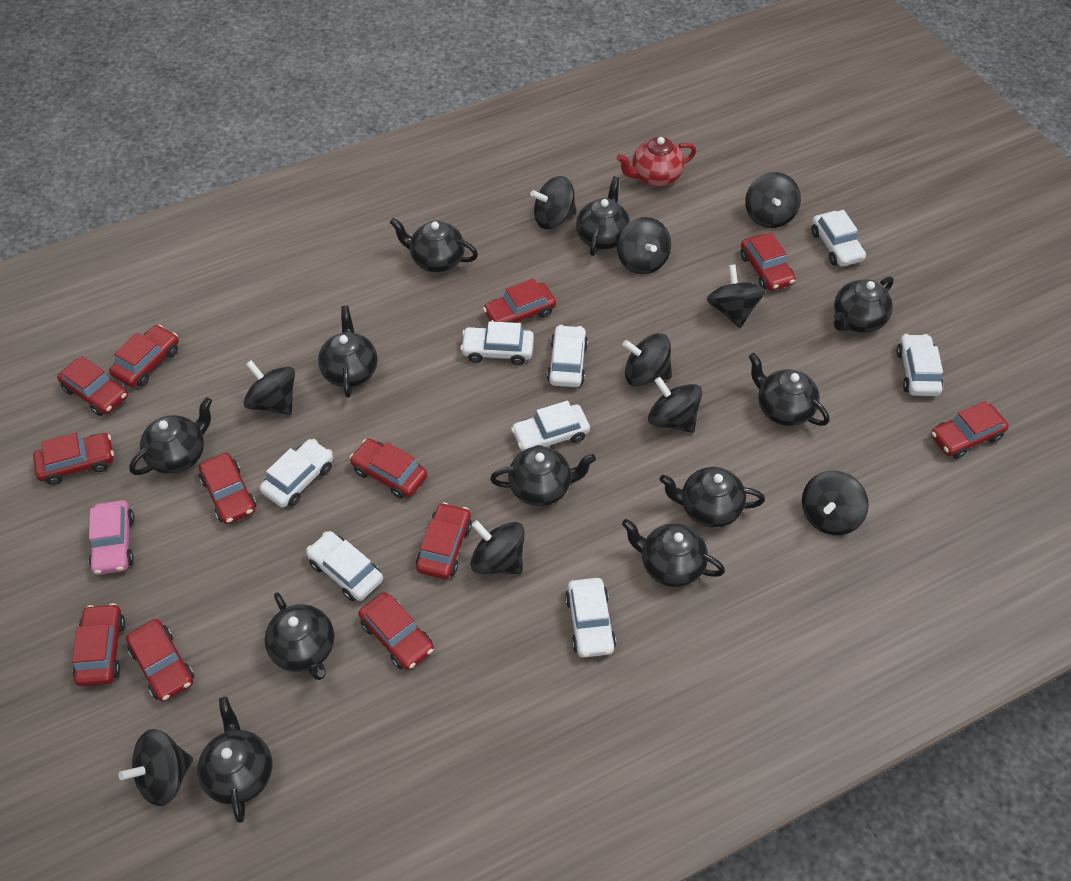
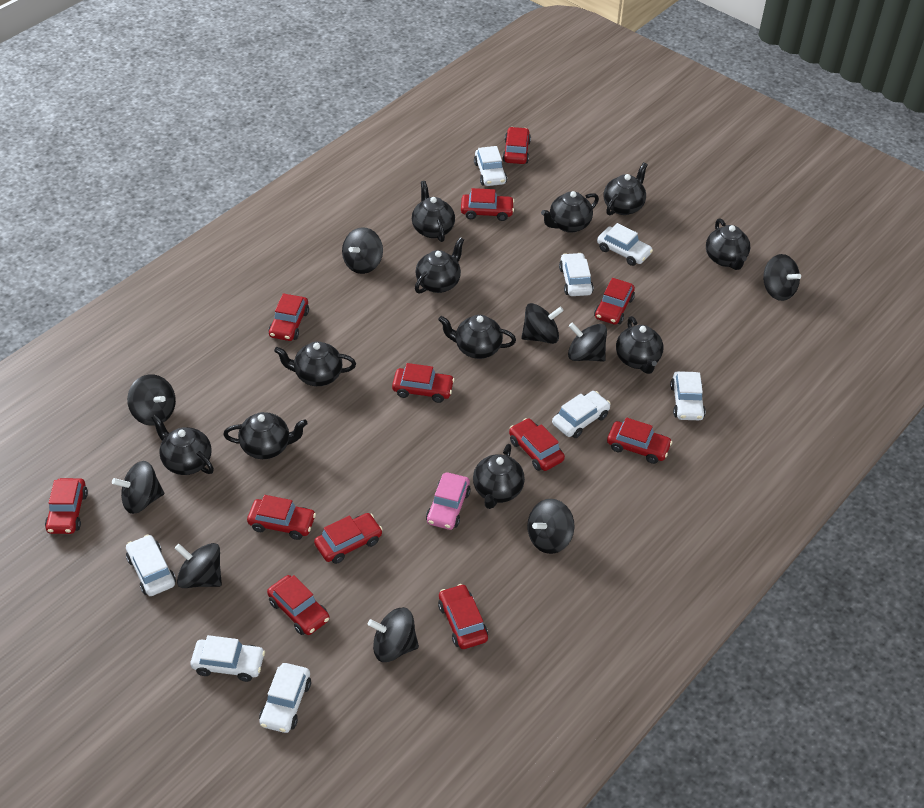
black spinning top: 10 -> 9
red teapot: 1 -> 0

